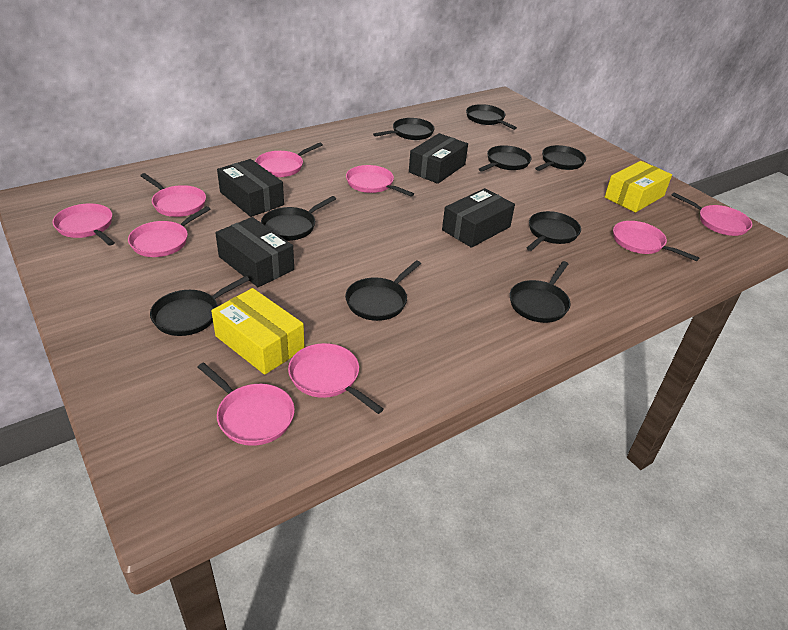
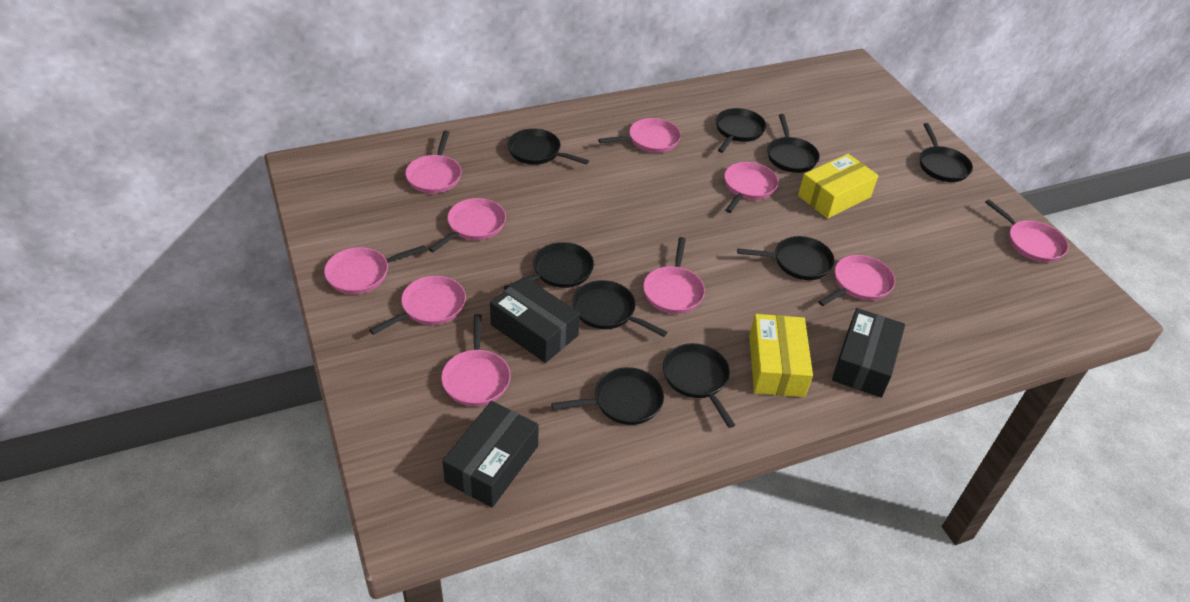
black box: 4 -> 3
pink pan: 9 -> 10

